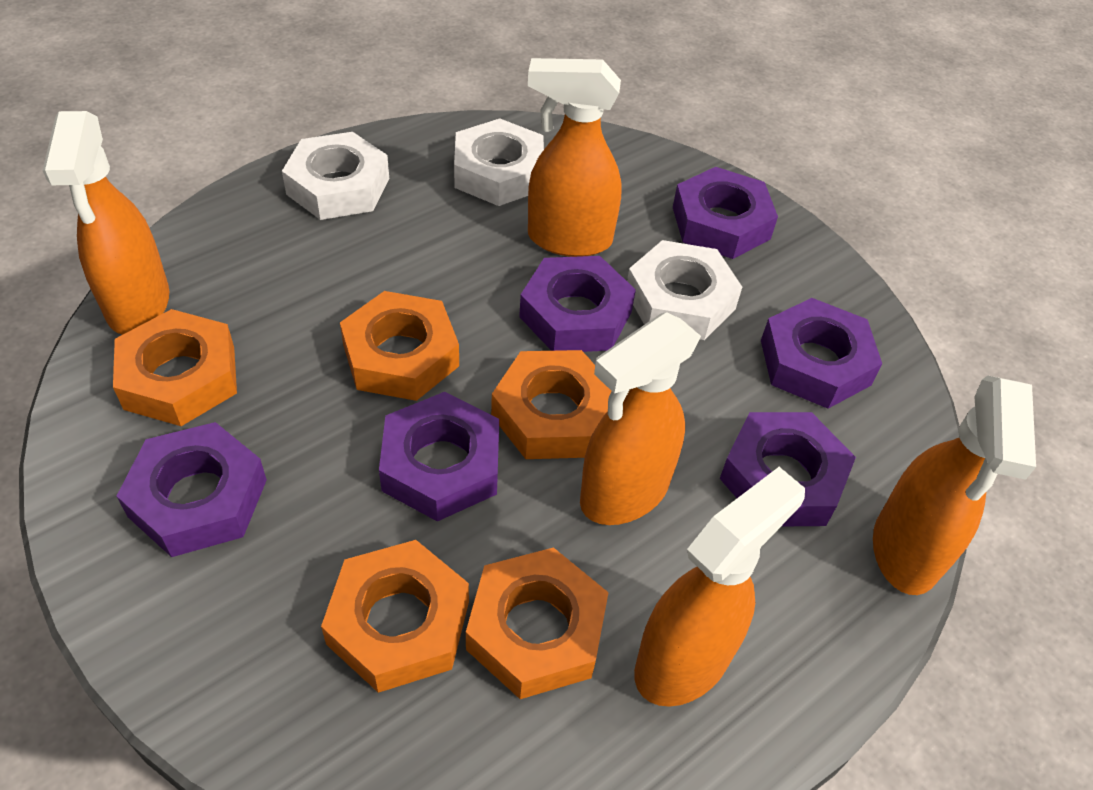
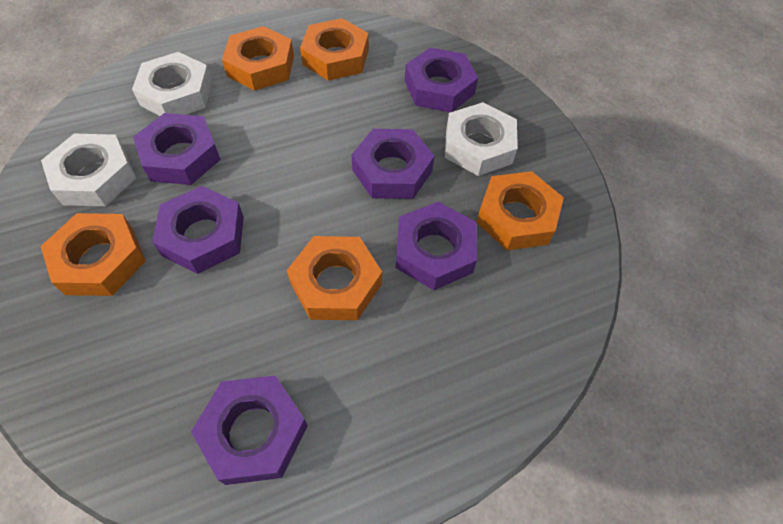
orange spray bottle: 5 -> 0

